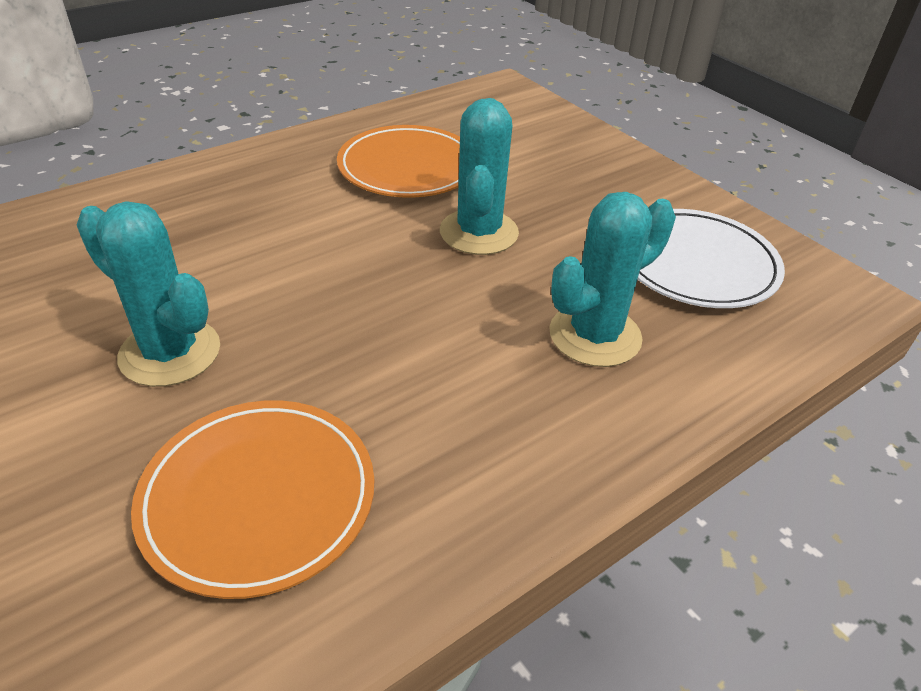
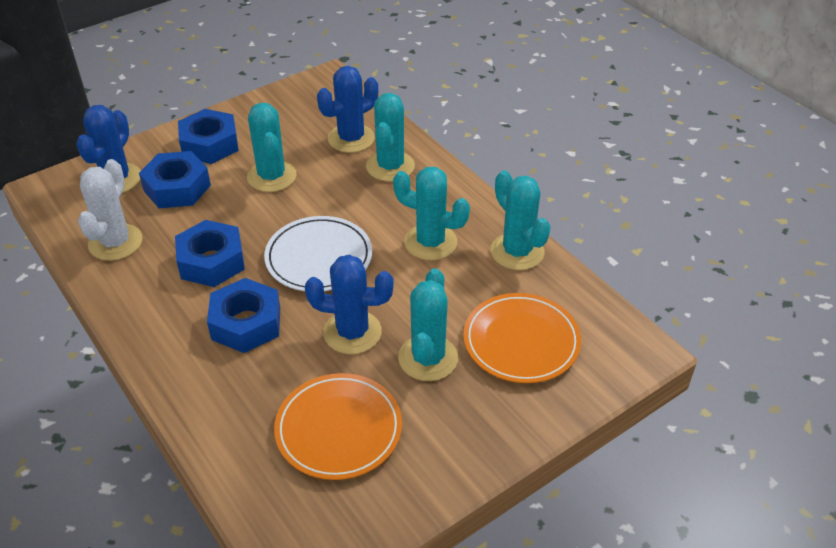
blue cactus: 0 -> 3
blue nut: 0 -> 4
turquoise cactus: 3 -> 5
white cactus: 0 -> 1

